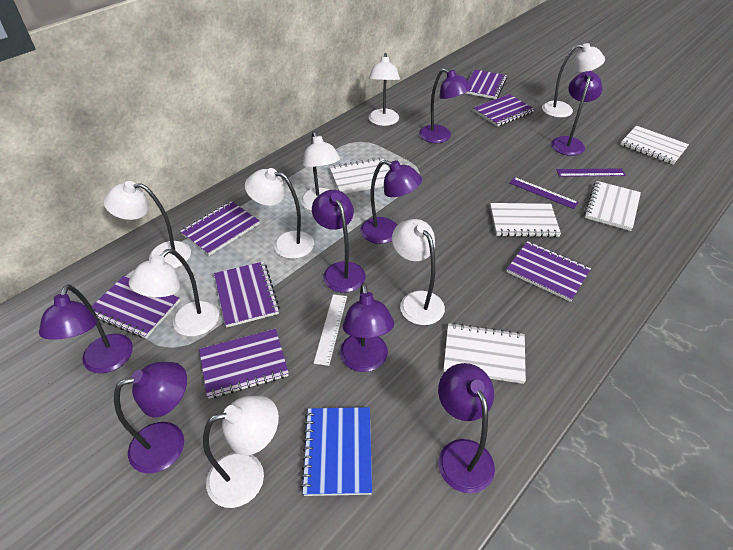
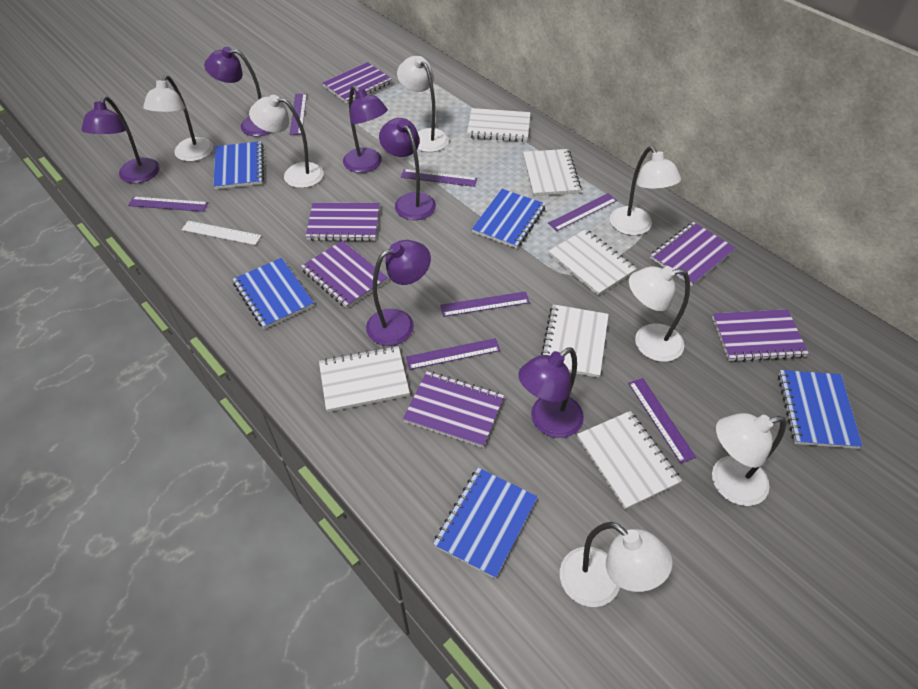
blue notebook: 1 -> 5
purple lamp: 8 -> 6
purple notebook: 7 -> 6
purple ruler: 2 -> 7
white lamp: 8 -> 7
white notebook: 5 -> 6

